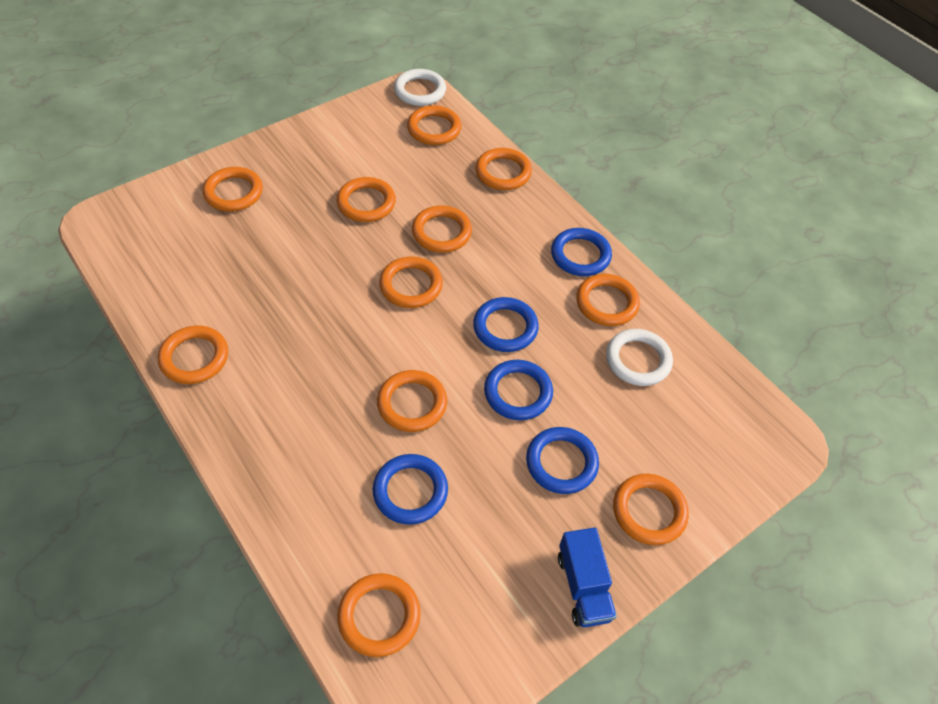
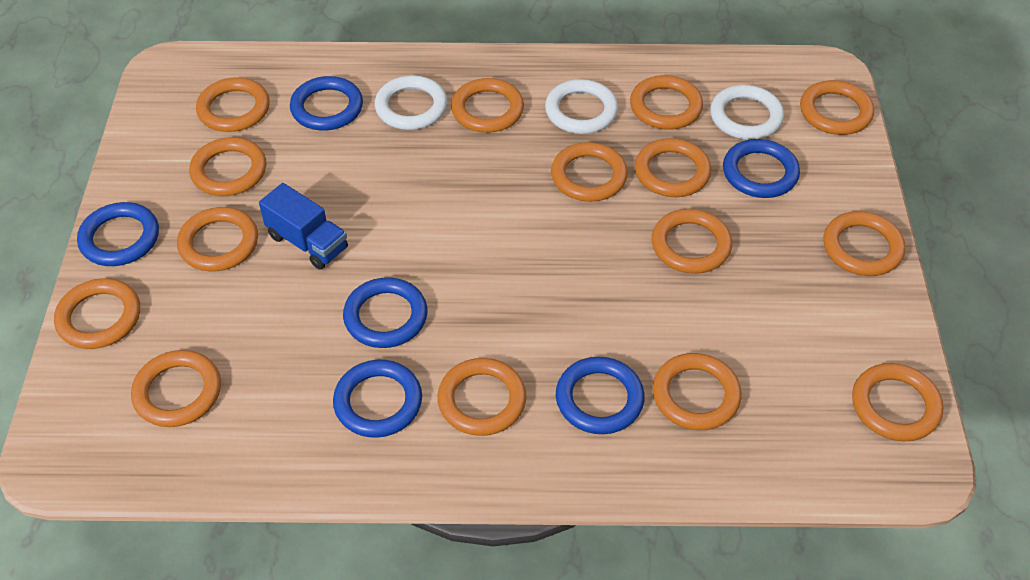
blue ring: 5 -> 6
orange ring: 11 -> 15
white ring: 2 -> 3

